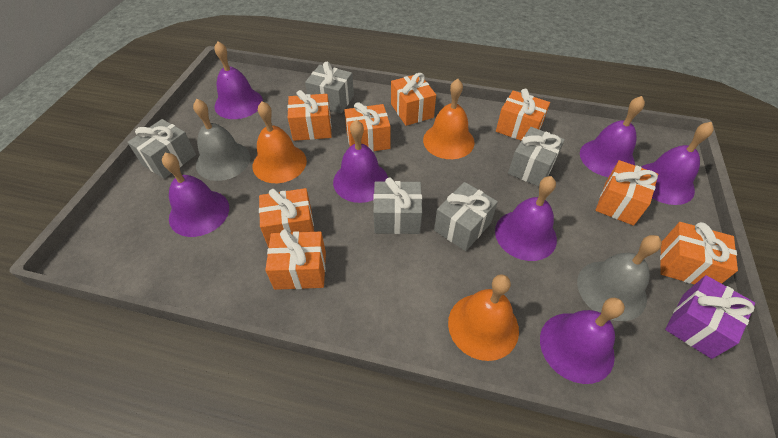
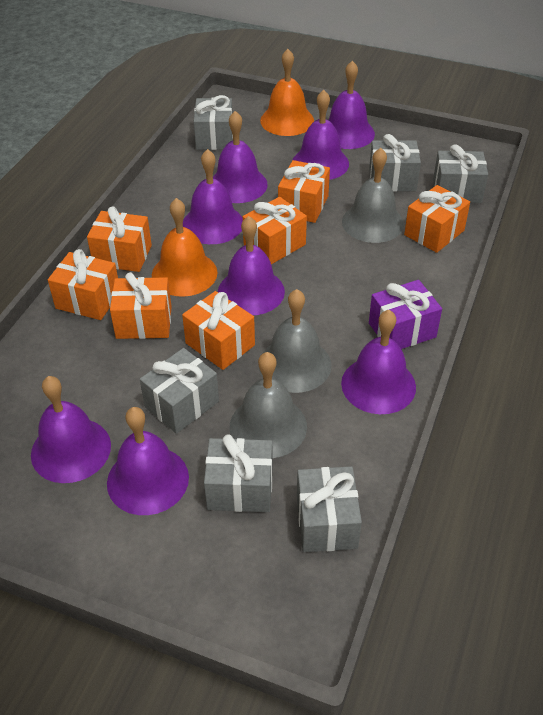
grey bell: 2 -> 3
grey gift: 5 -> 6
orange bell: 3 -> 2
orange gift: 8 -> 7
purple bell: 7 -> 8

